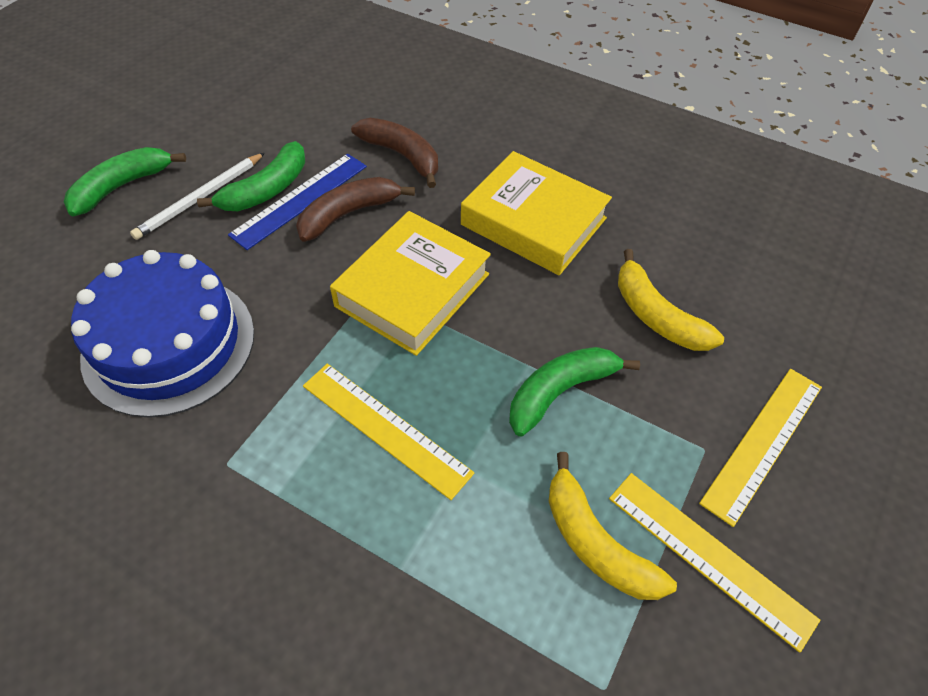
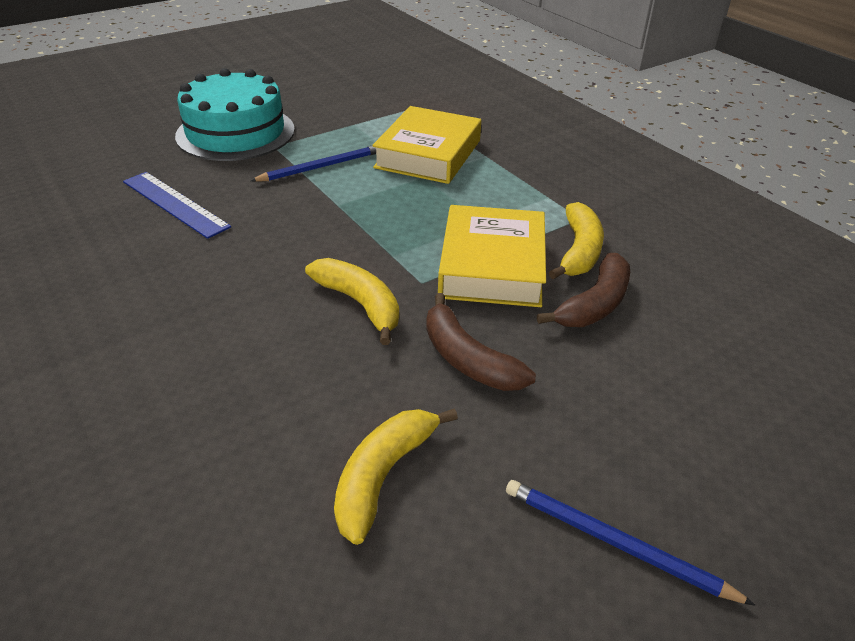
blue cake: 1 -> 0
blue pencil: 0 -> 2
green banana: 3 -> 0
turquoise cake: 0 -> 1
white pencil: 1 -> 0
yellow banana: 2 -> 3
yellow ruler: 3 -> 0

